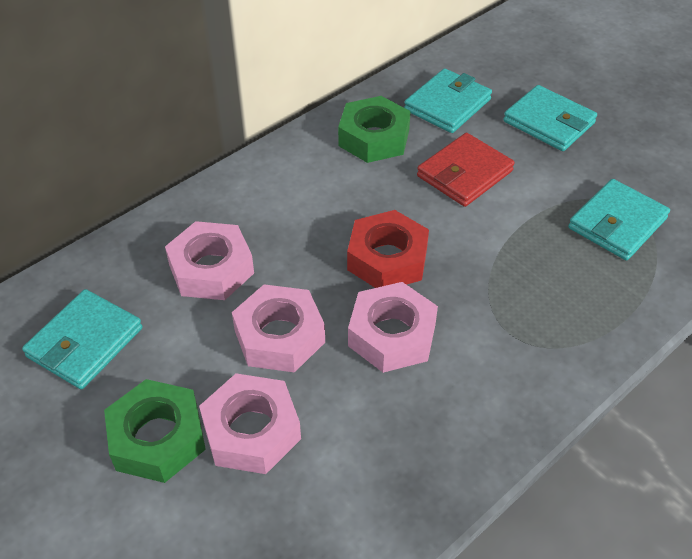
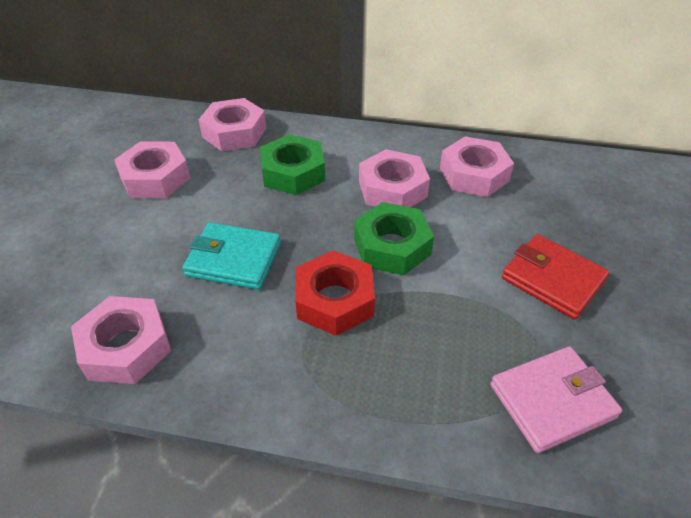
pink nut: 4 -> 5
pink wallet: 0 -> 1
turquoise wallet: 4 -> 1

